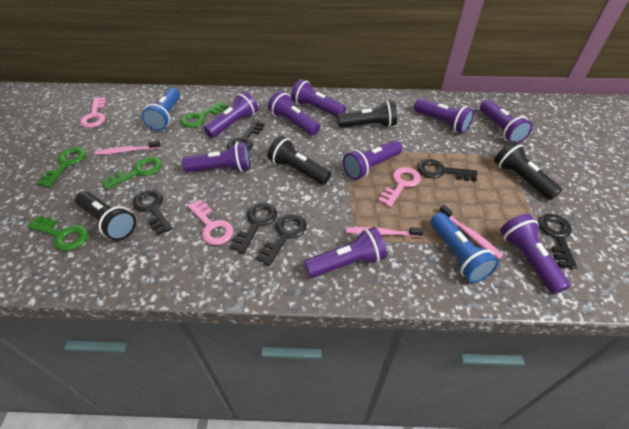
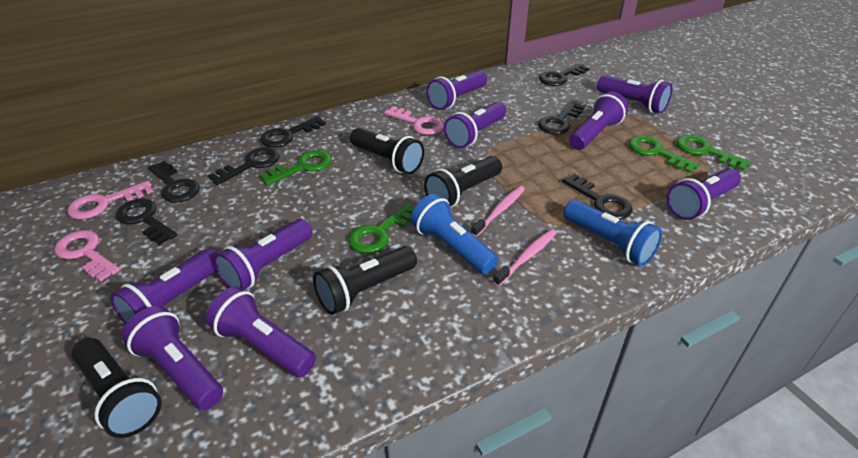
black key: 6 -> 7
pink toothbrush: 3 -> 2

